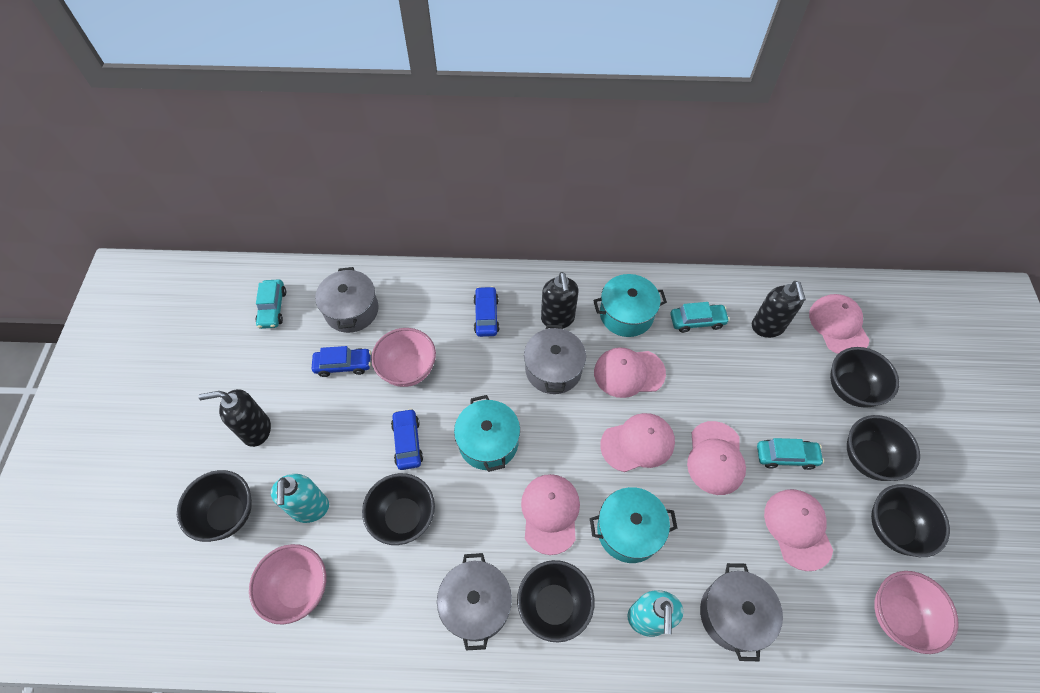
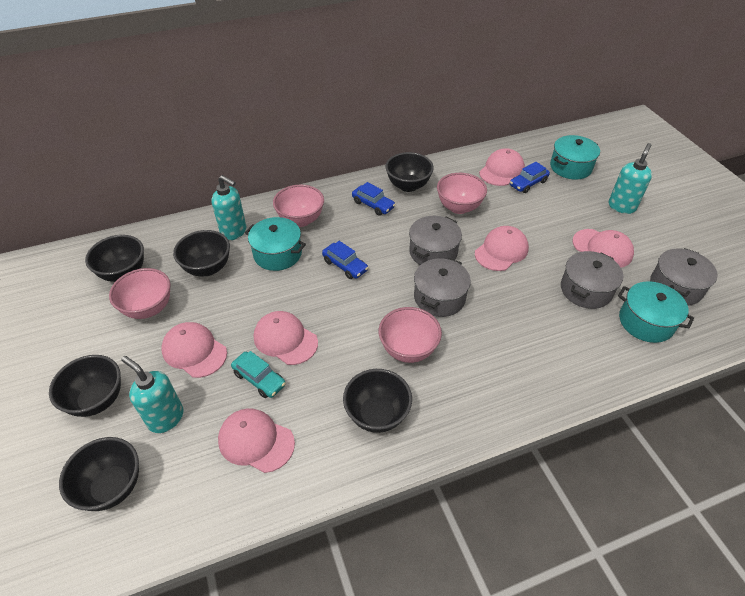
black soap dispenser: 3 -> 0
pink bowl: 3 -> 4
turquoise car: 3 -> 1
turquoise soap dispenser: 2 -> 3

